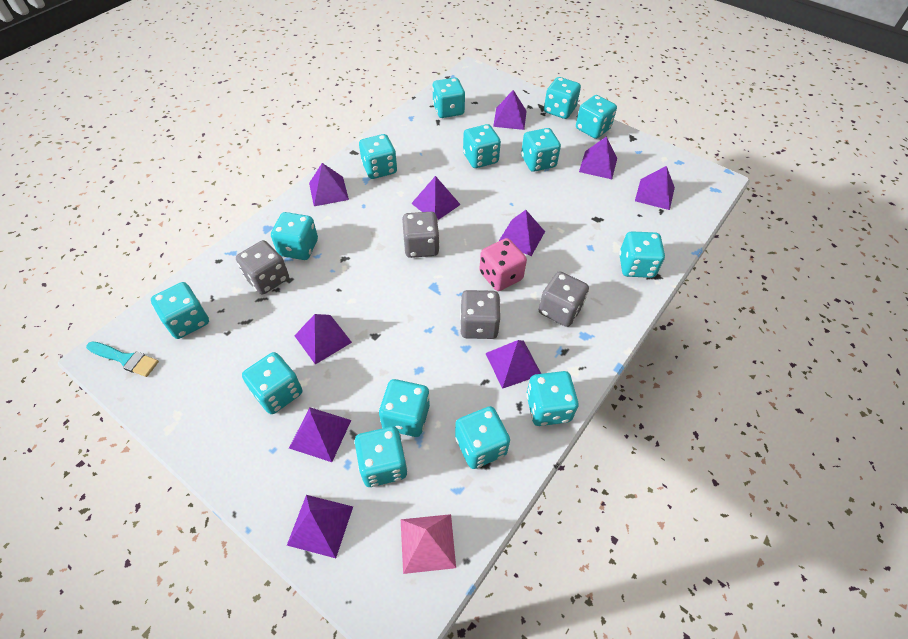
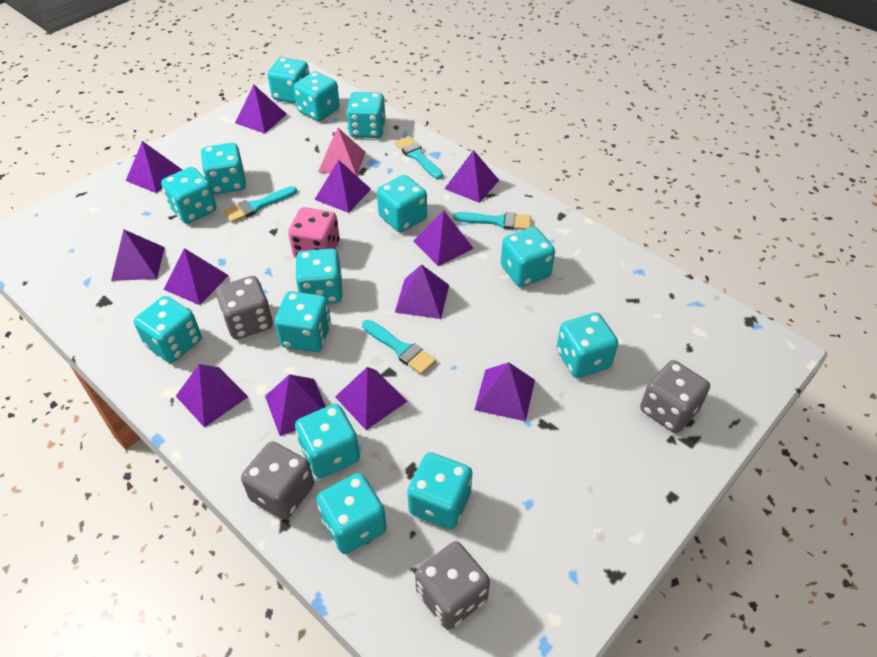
purple pyramid: 10 -> 12
turquoise brush: 1 -> 4

